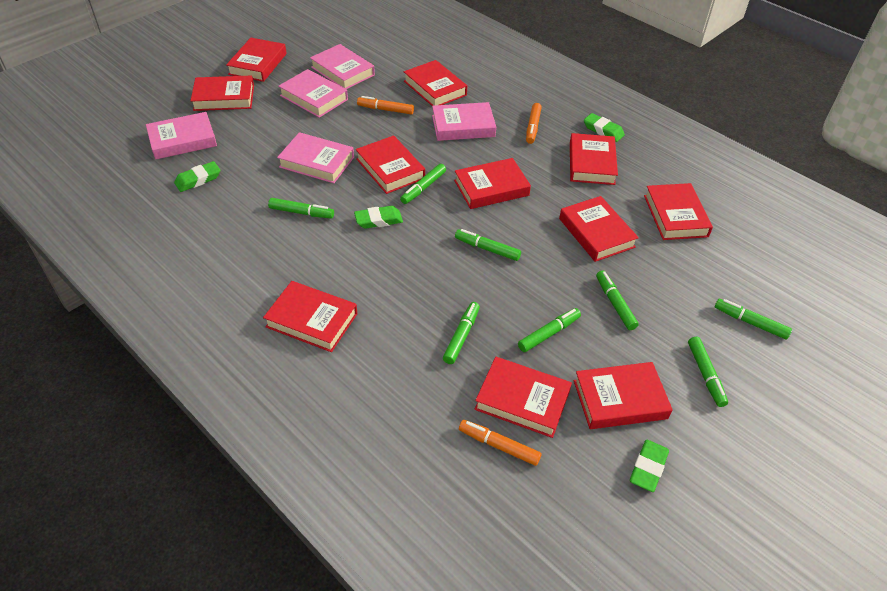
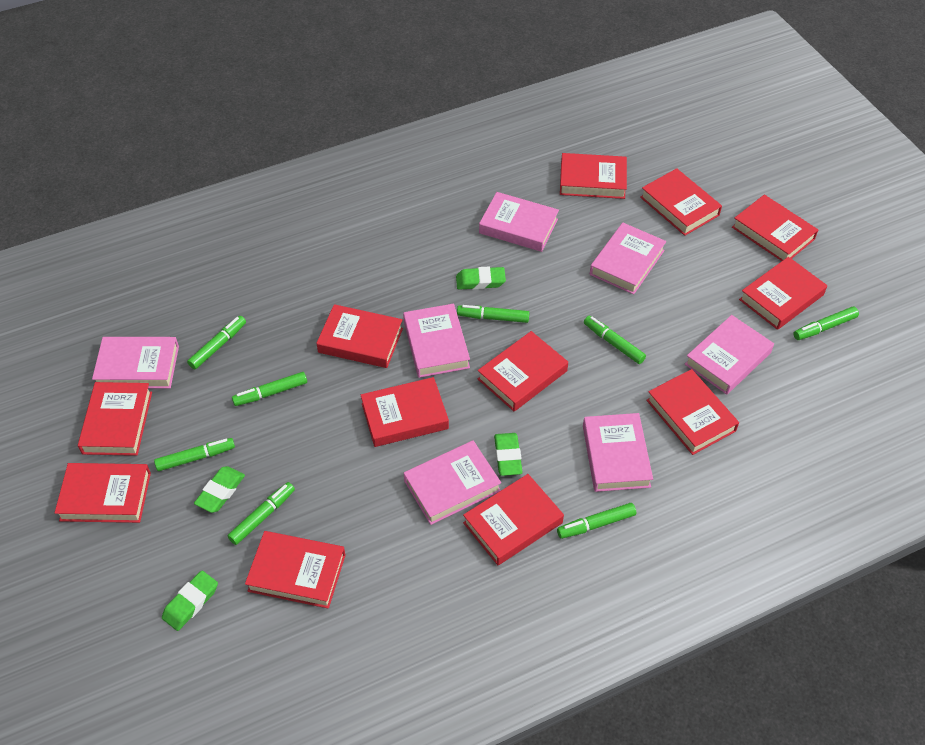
orange marker: 3 -> 0
pink book: 5 -> 7
red book: 11 -> 12

